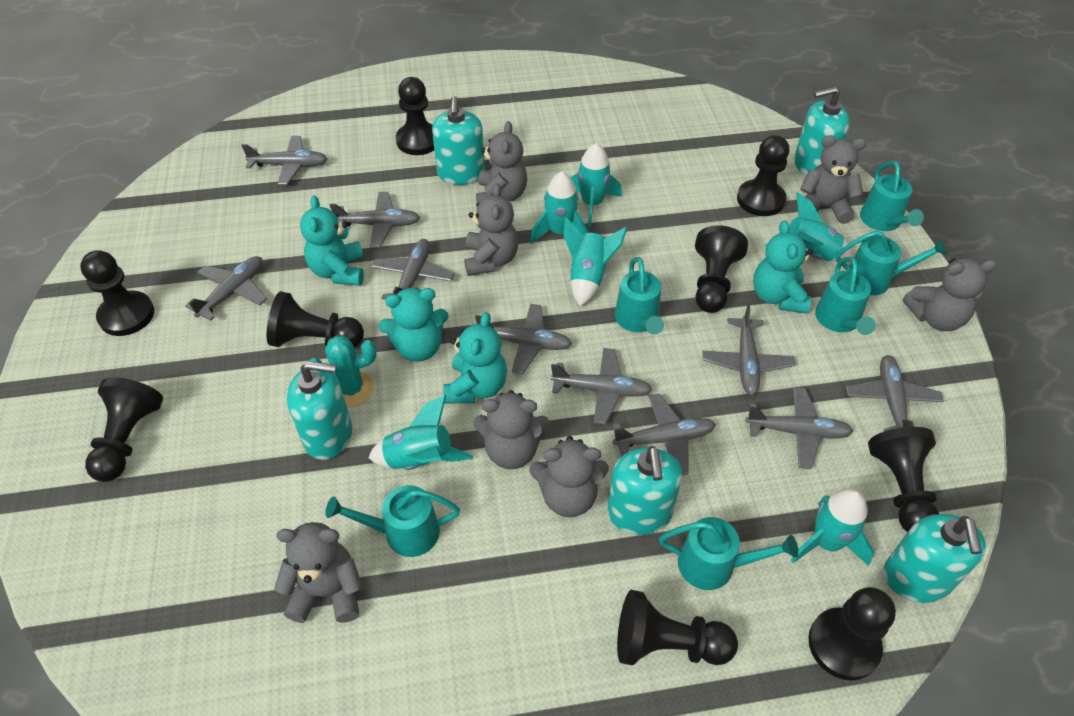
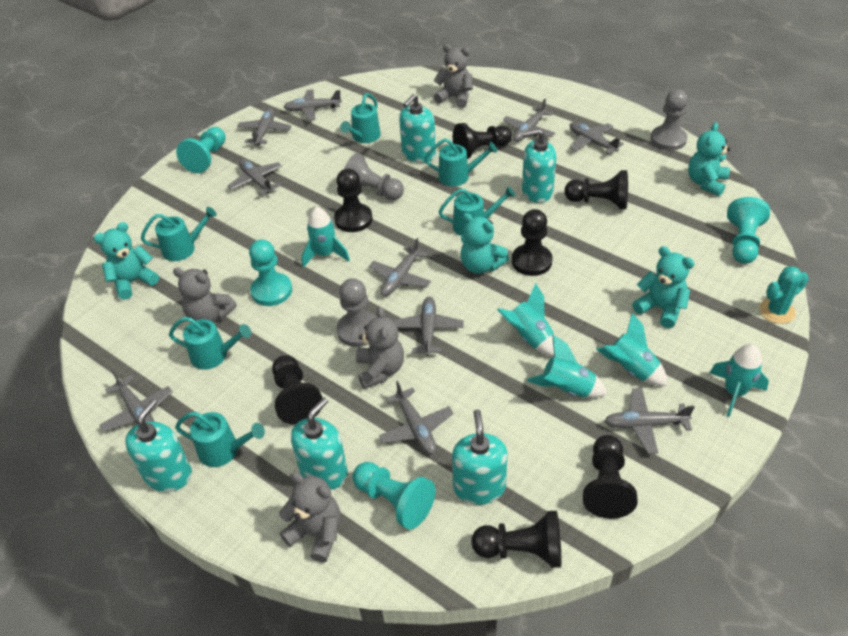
black pawn: 9 -> 7
grey pawn: 0 -> 3
grey teddy bear: 7 -> 4
turquoise pawn: 0 -> 4
turquoise rocket: 6 -> 5

